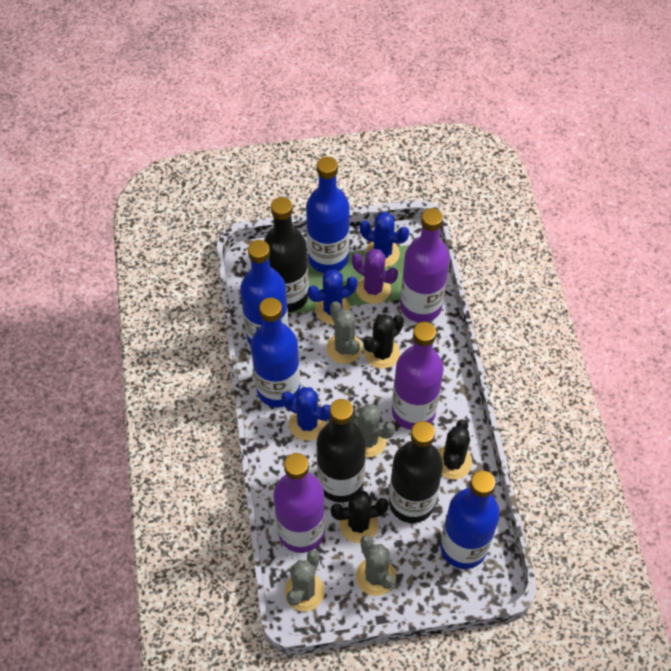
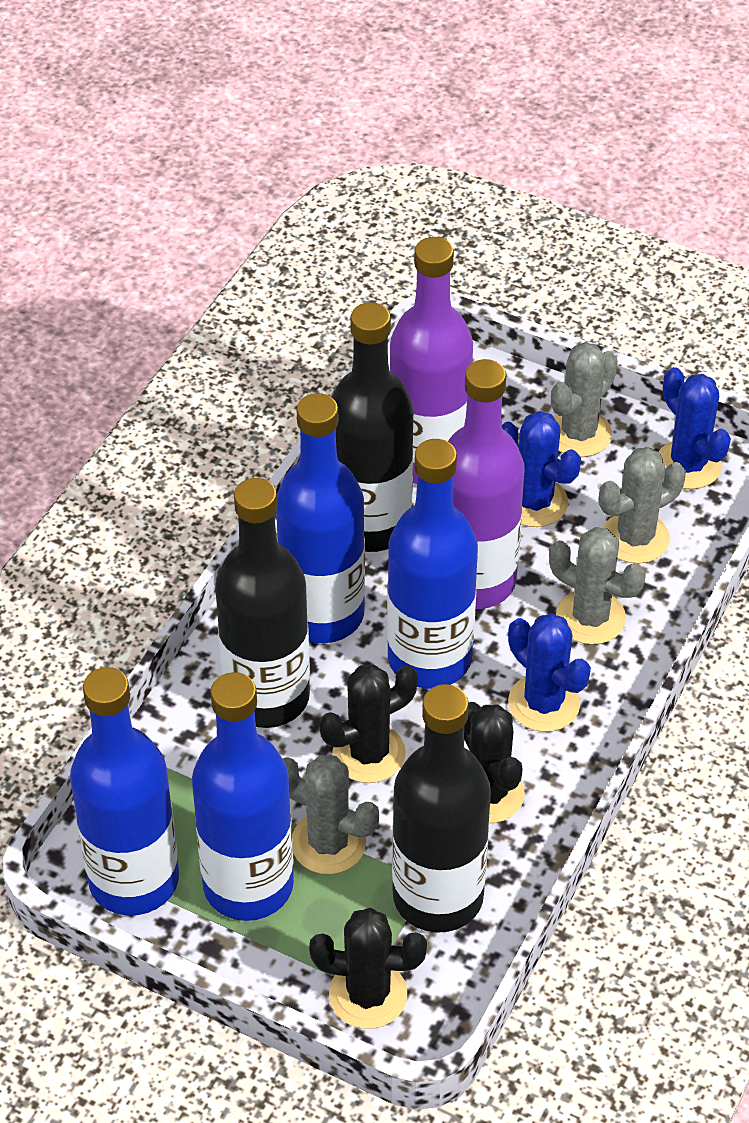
purple bottle: 3 -> 2
purple cactus: 1 -> 0

